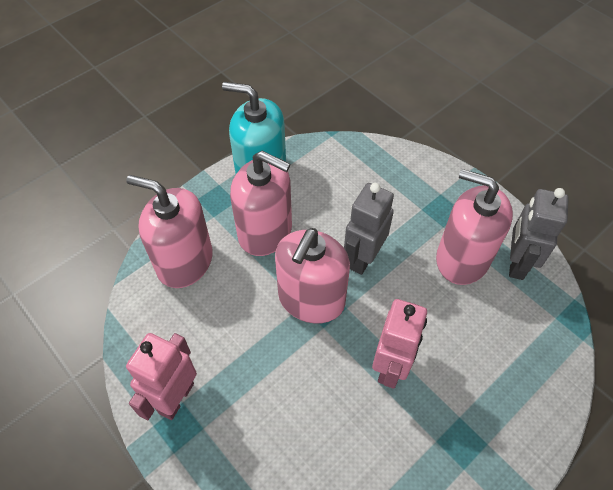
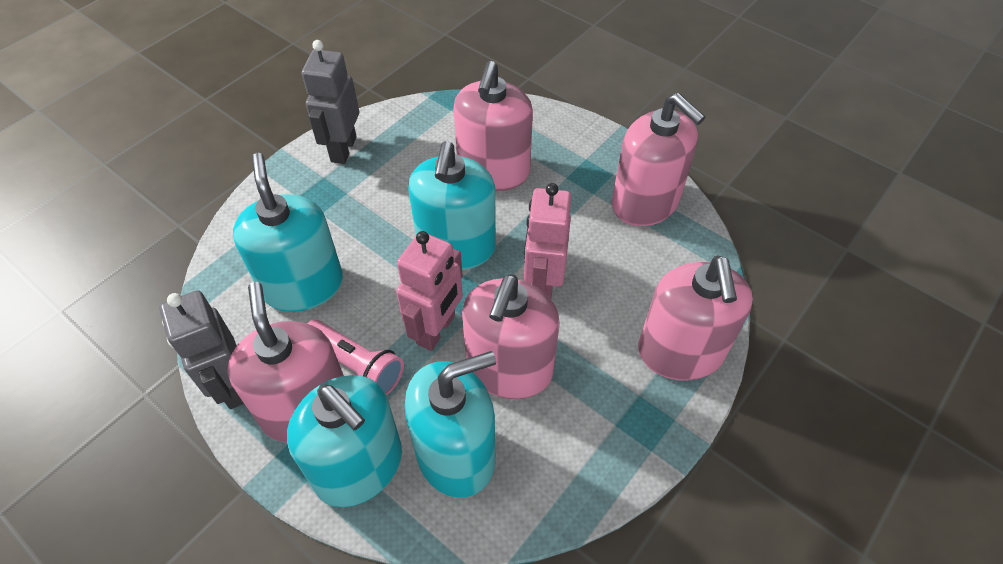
pink flashlight: 0 -> 1
pink soap dispenser: 4 -> 5
turquoise soap dispenser: 1 -> 4

